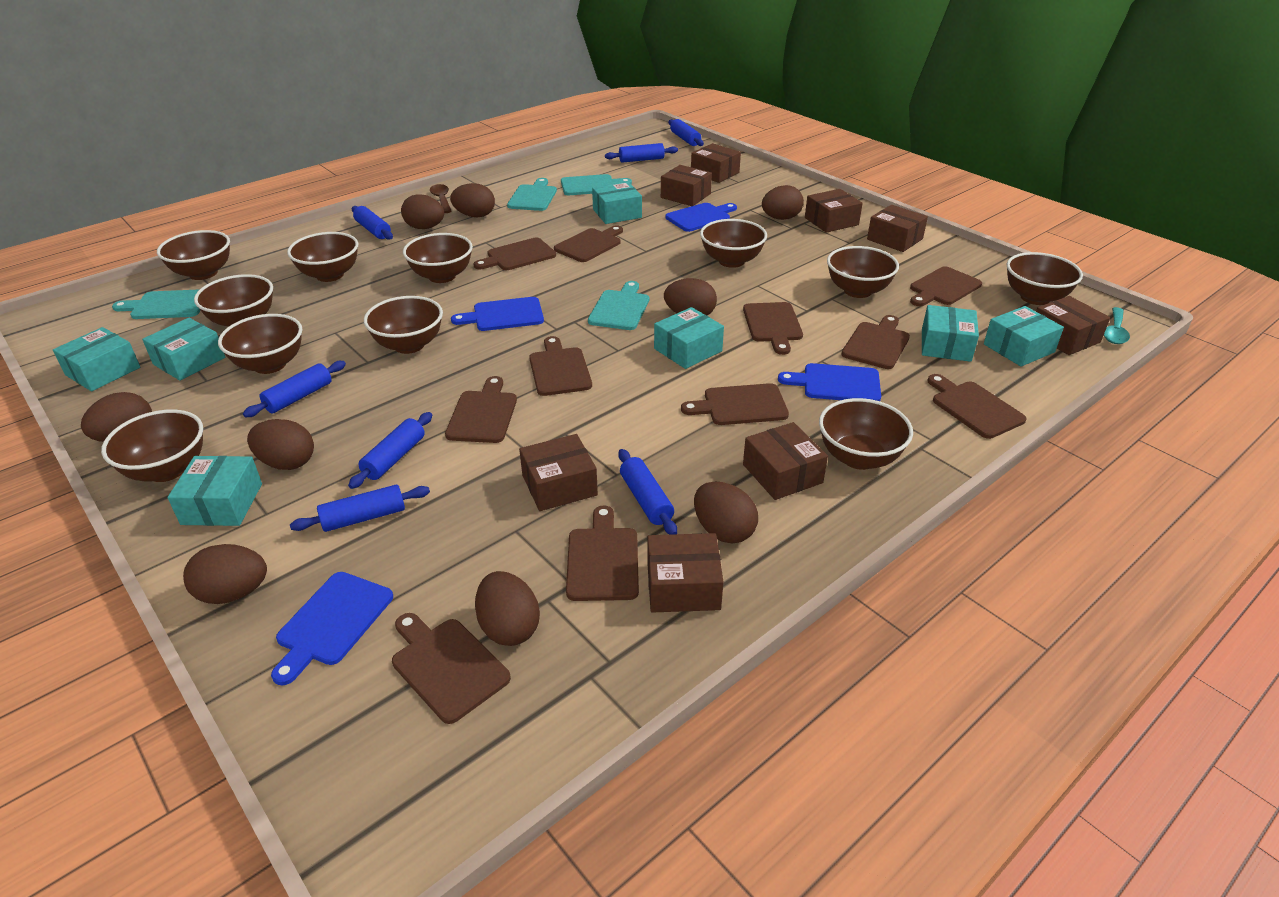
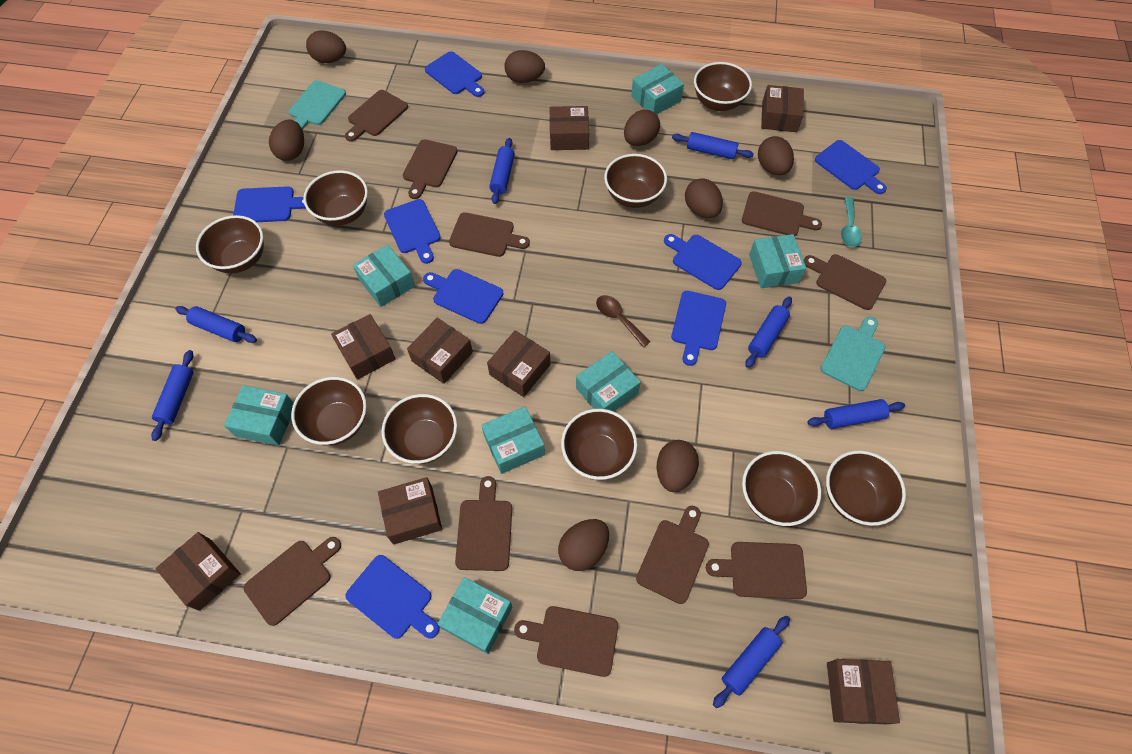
blue cutting board: 4 -> 8
brown bowl: 11 -> 9
brown cutting board: 11 -> 10
brown egg: 9 -> 8
turquoise cutting board: 4 -> 2

